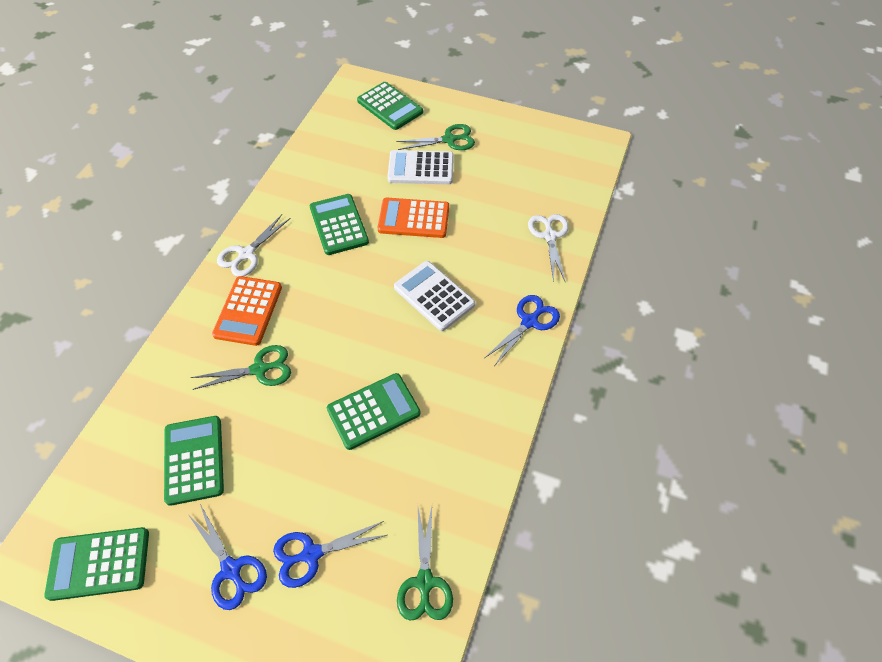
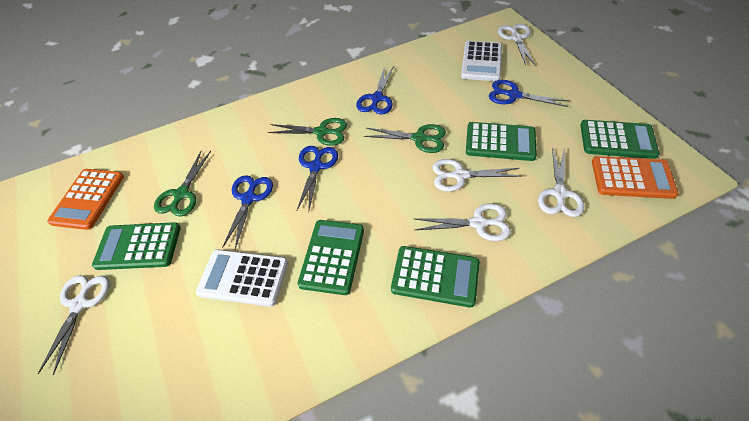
blue scissors: 3 -> 4
white scissors: 2 -> 5

